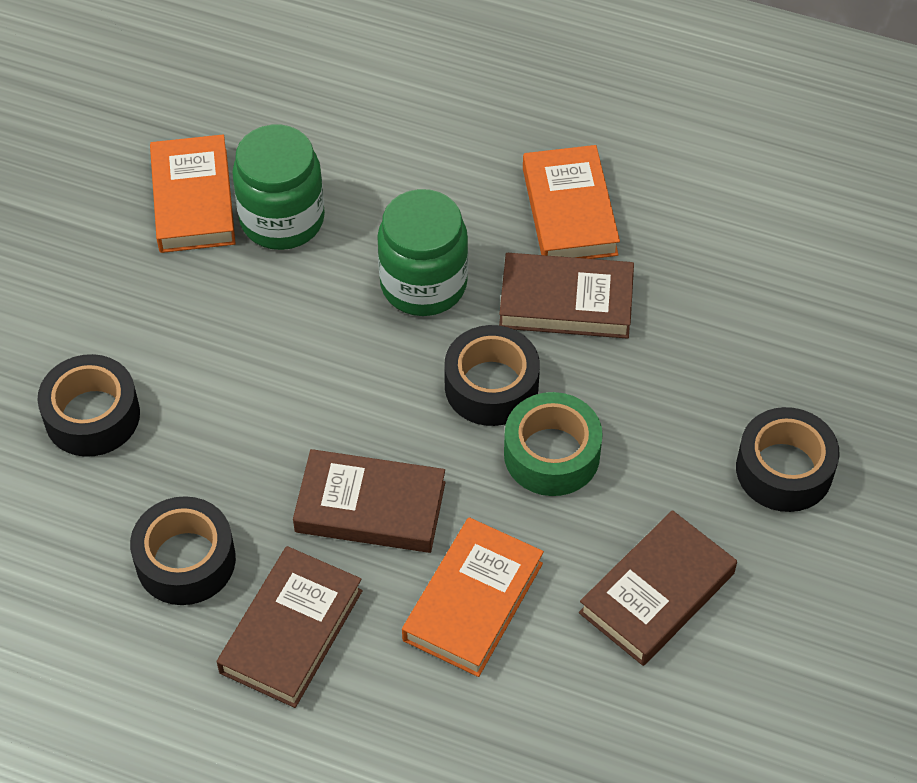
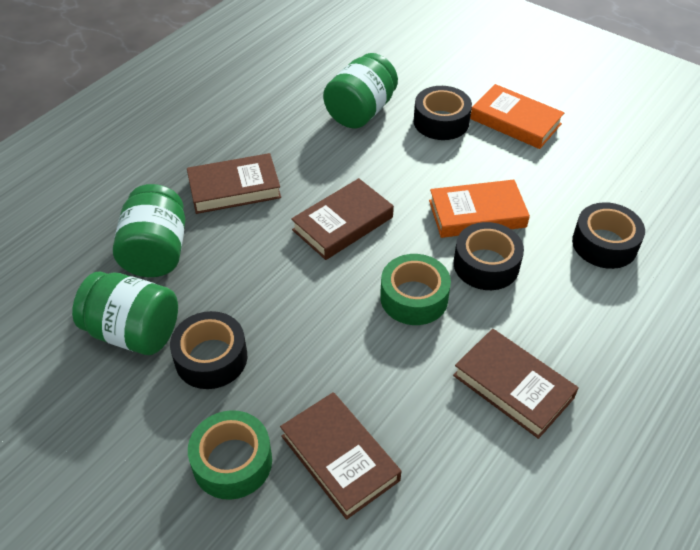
green jar: 2 -> 3
green tape: 1 -> 2
orange book: 3 -> 2

